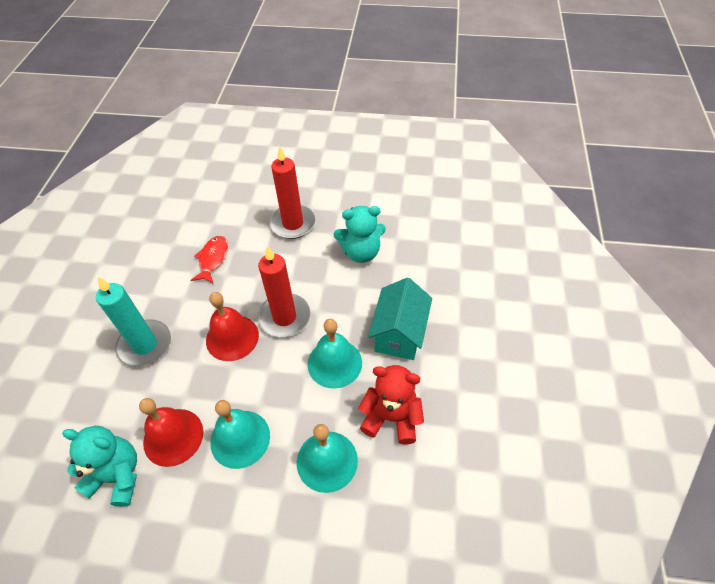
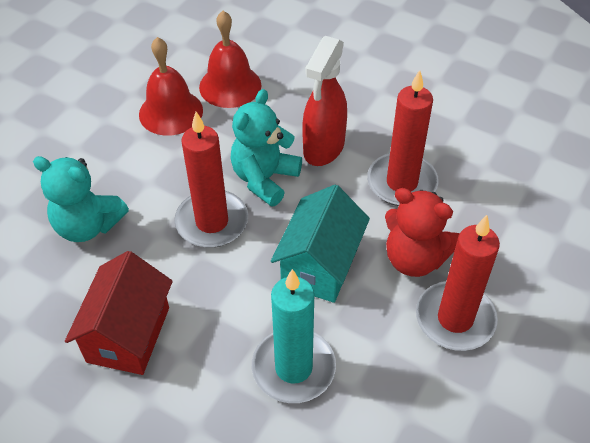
red candle: 2 -> 3
red fish: 1 -> 0
red house: 0 -> 1
red spray bottle: 0 -> 1
turquoise bell: 3 -> 0

